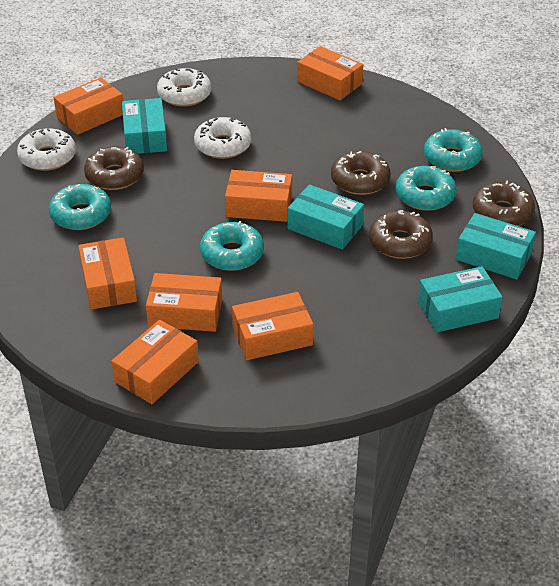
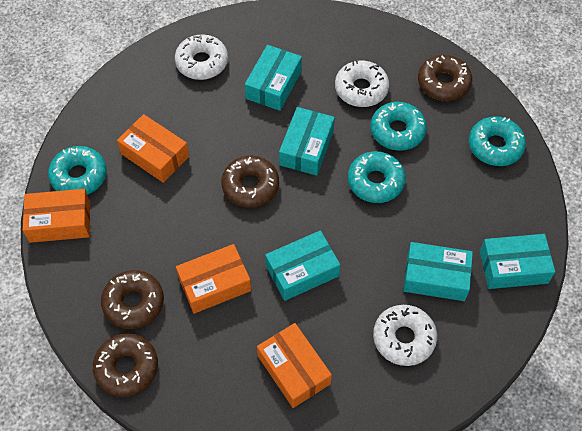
orange box: 7 -> 4
turquoise box: 4 -> 5

